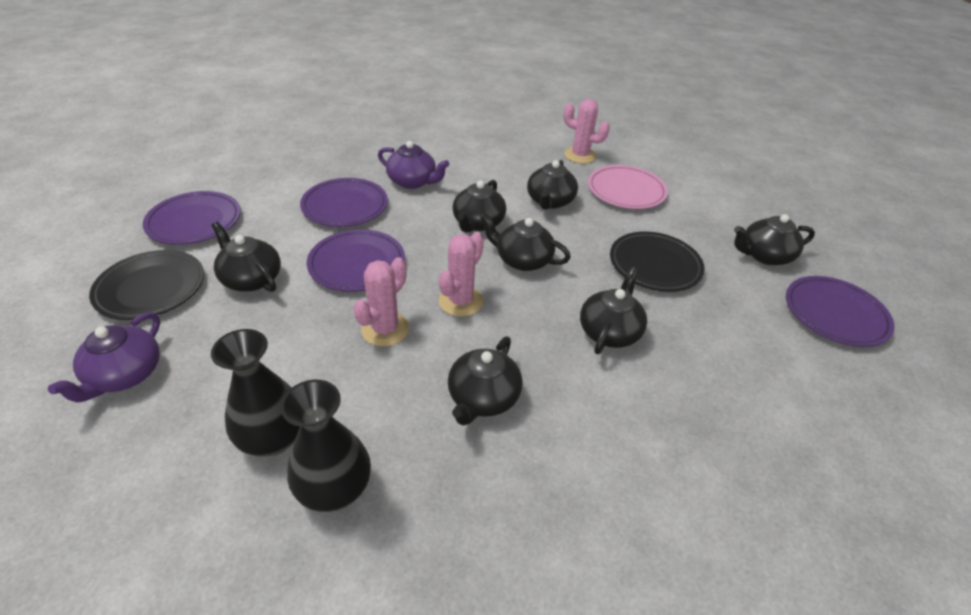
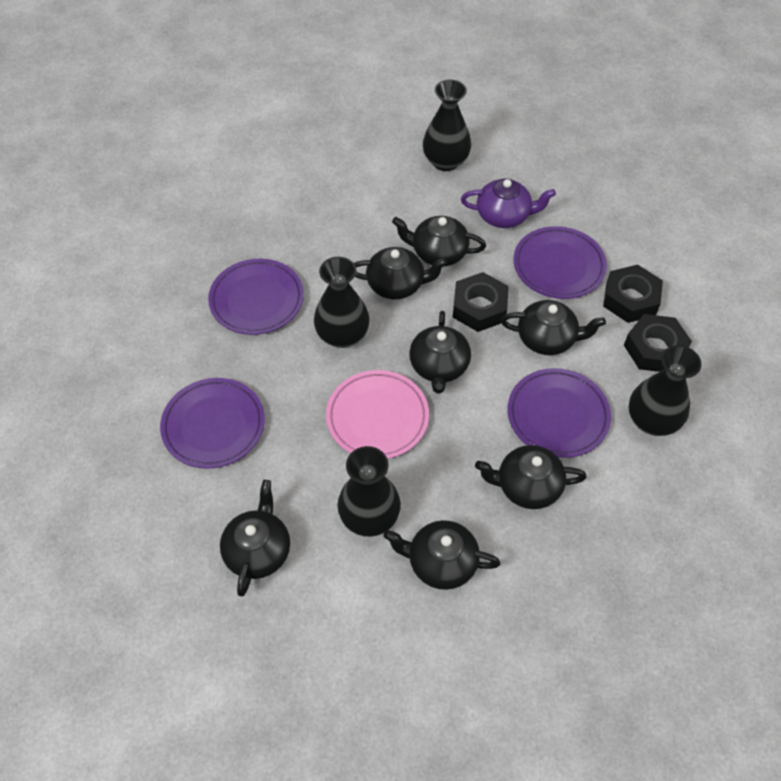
black nut: 0 -> 3
black plate: 2 -> 0
black vase: 2 -> 4
pink cactus: 3 -> 0
purple teapot: 2 -> 1

